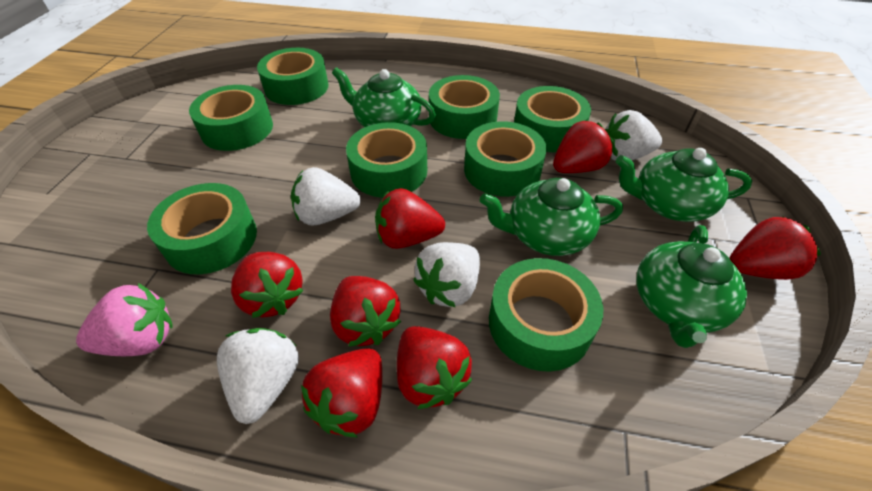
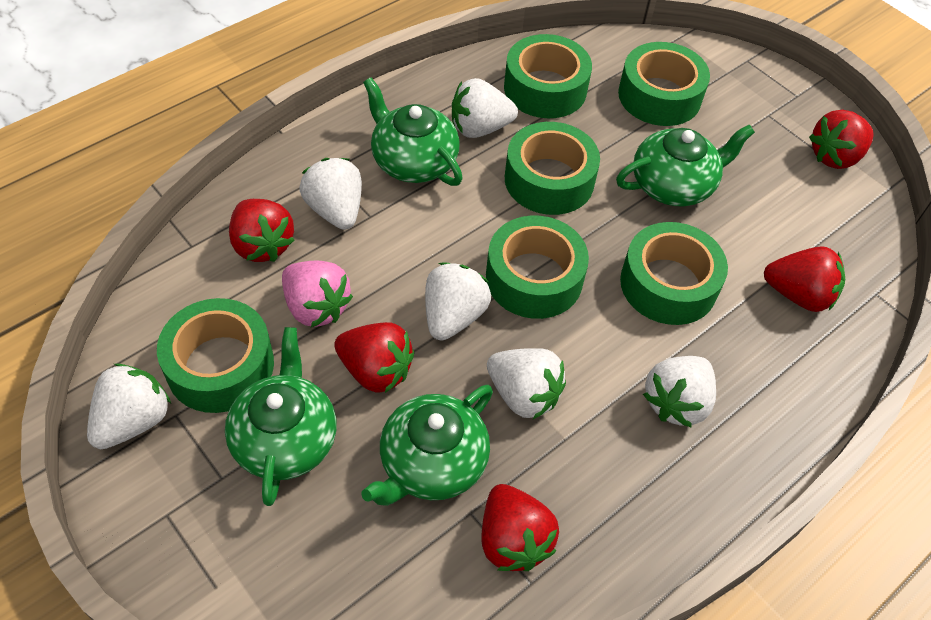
green tape: 8 -> 6
red strawberry: 7 -> 5
white strawberry: 4 -> 6

